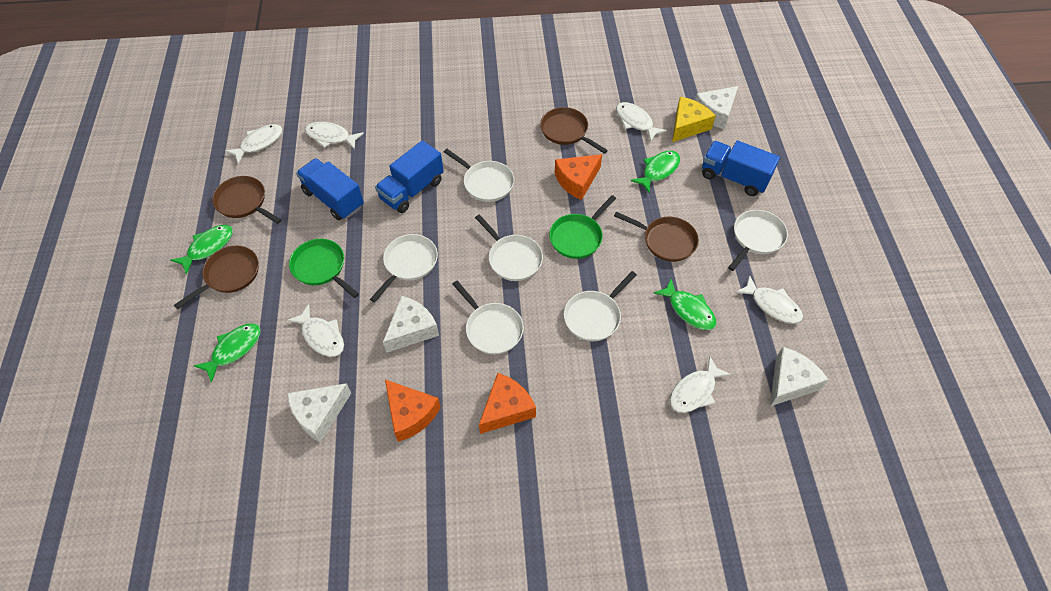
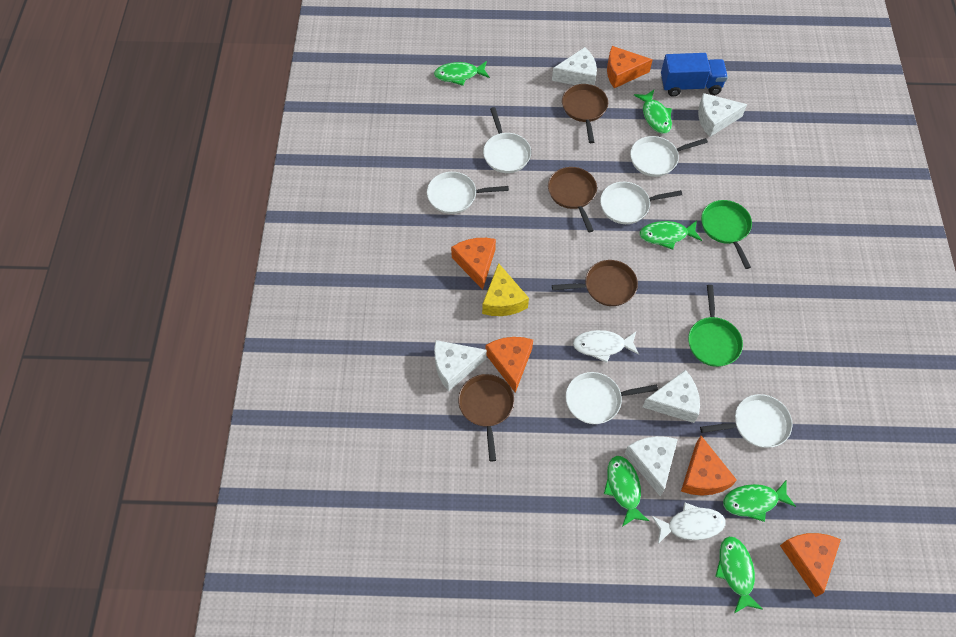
blue truck: 3 -> 1
green fish: 4 -> 6
orange cheese: 3 -> 5
white cheese: 4 -> 5
white fish: 6 -> 2

